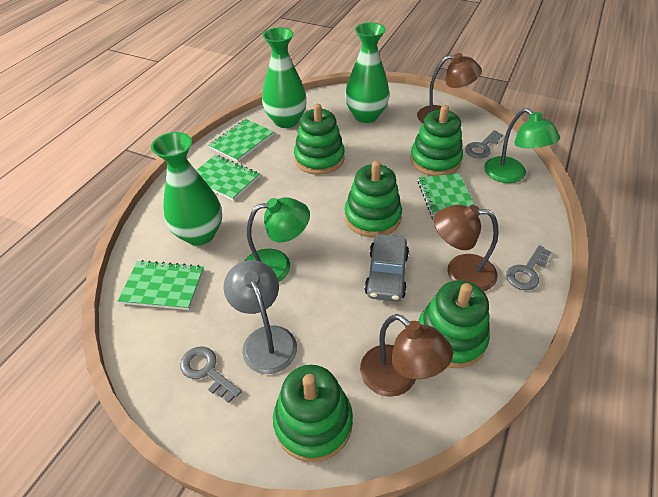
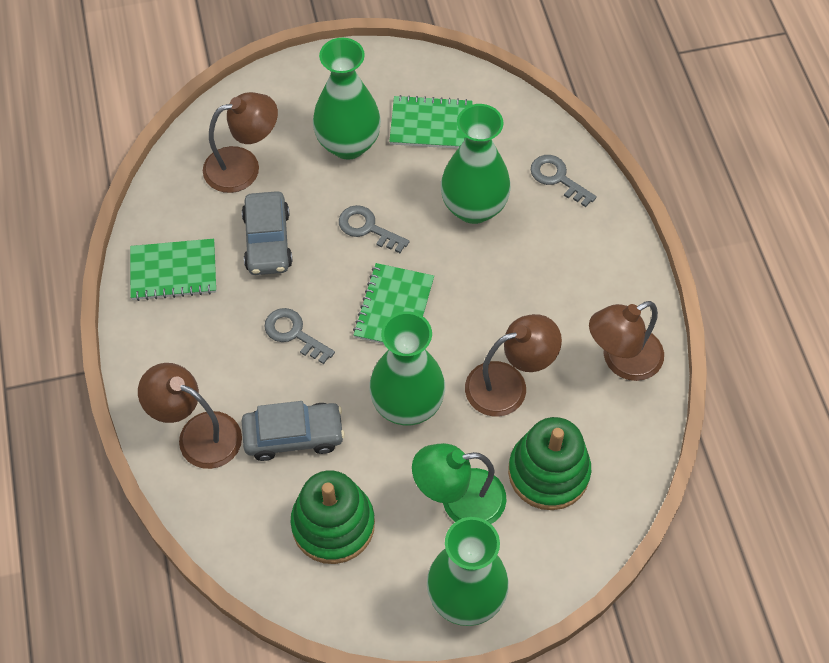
brown lamp: 3 -> 4
green lamp: 2 -> 1
green notebook: 4 -> 3
green stacking toy: 5 -> 2
green vase: 3 -> 4
grey car: 1 -> 2
grey lamp: 1 -> 0

